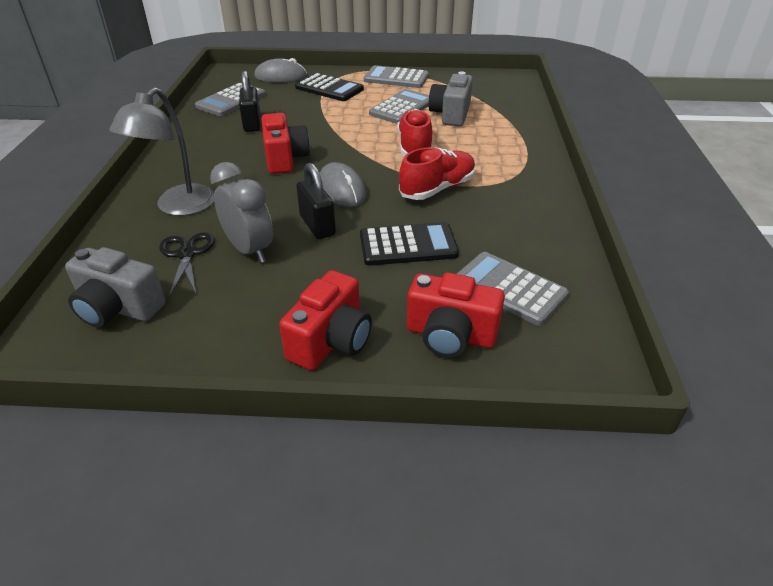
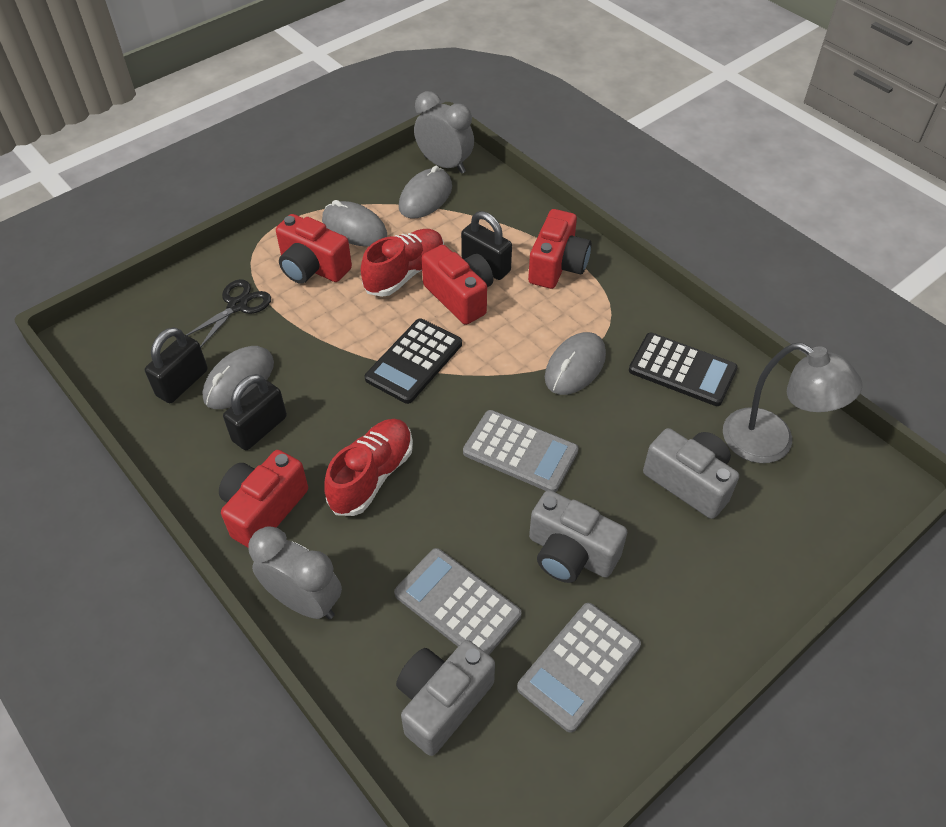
black padlock: 2 -> 3
grey calculator: 4 -> 3
grey camera: 2 -> 3
grey clock: 1 -> 2
grey mouse: 2 -> 4
red camera: 3 -> 4

